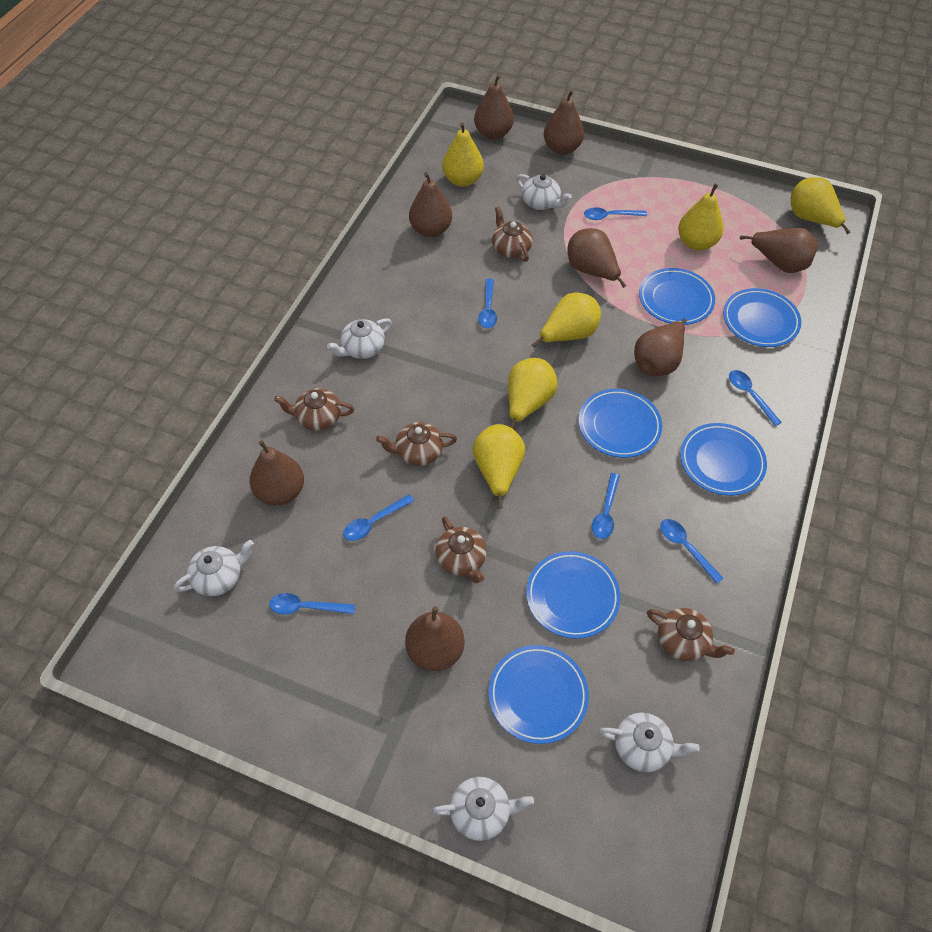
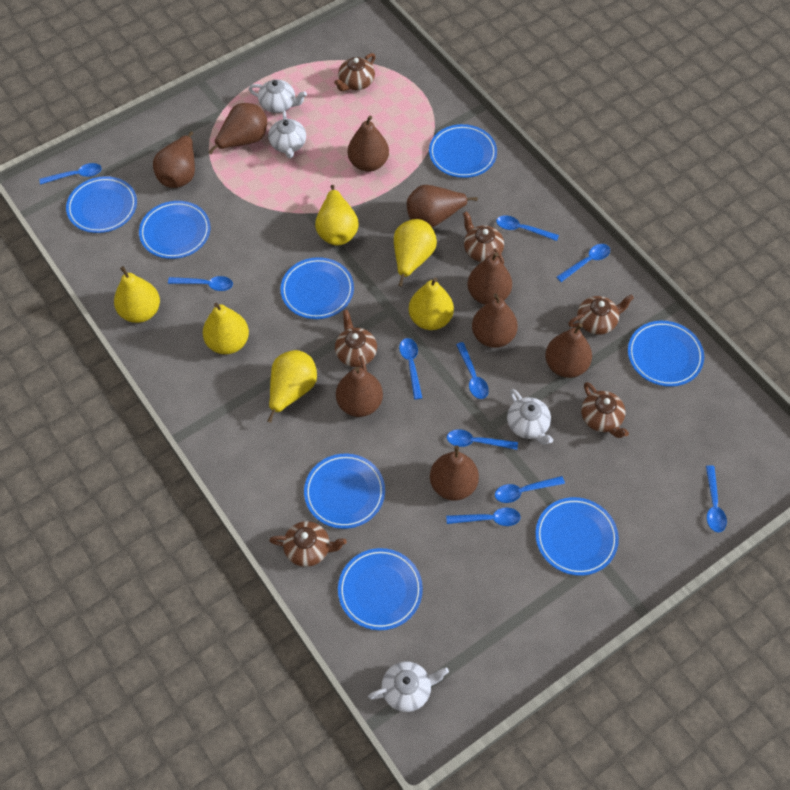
blue plate: 6 -> 8
blue spoon: 7 -> 10
brown pear: 8 -> 9
brown teapot: 5 -> 6
white teapot: 5 -> 4

